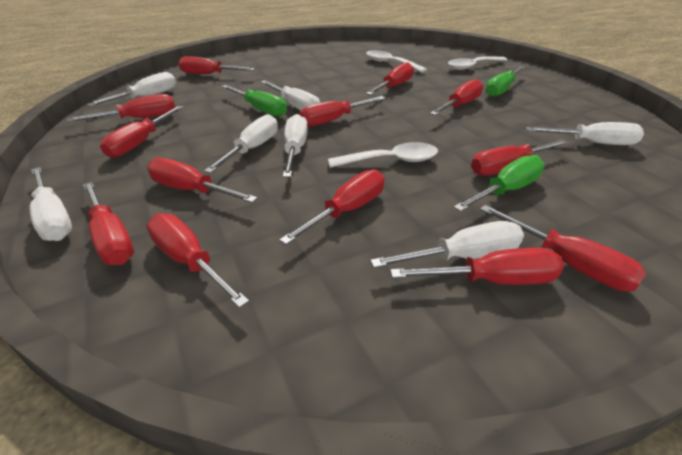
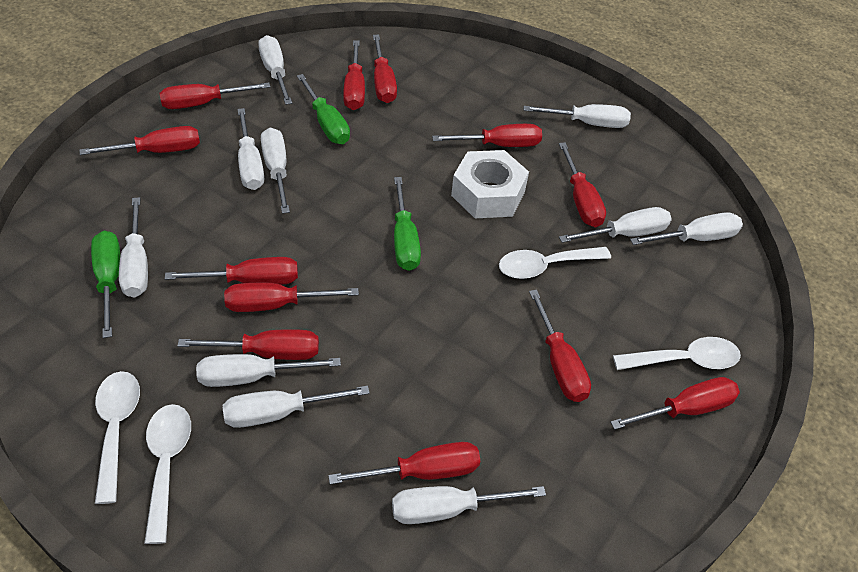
red screwdriver: 13 -> 12
white nut: 0 -> 1
white screwdriver: 7 -> 10
white spoon: 3 -> 4

